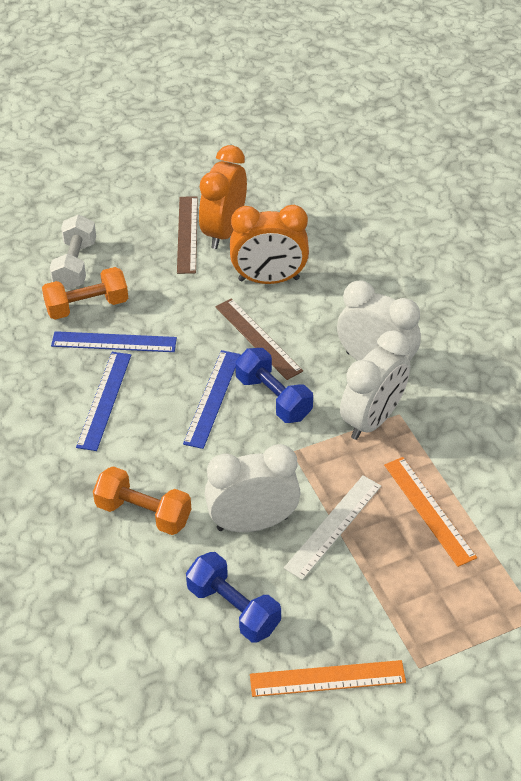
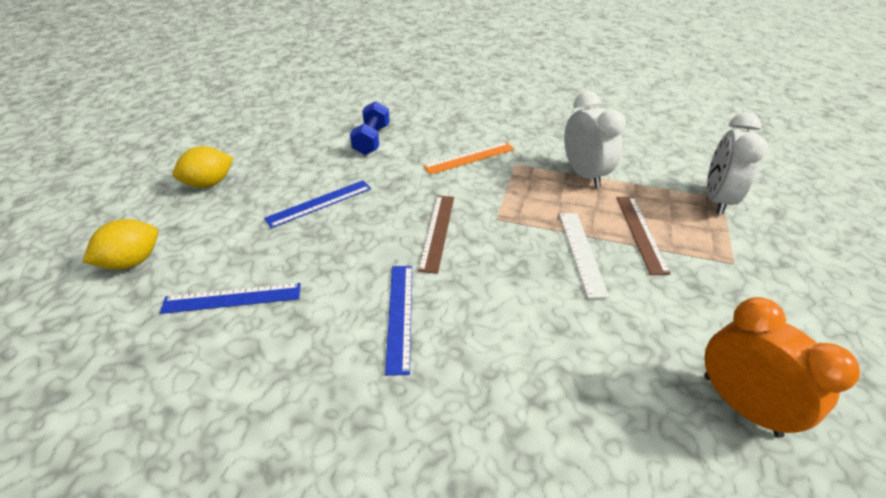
blue dumbbell: 2 -> 1
orange clock: 2 -> 1
orange dumbbell: 2 -> 0
orange ruler: 2 -> 1
white clock: 3 -> 2
white dumbbell: 1 -> 0
yellow lemon: 0 -> 2

